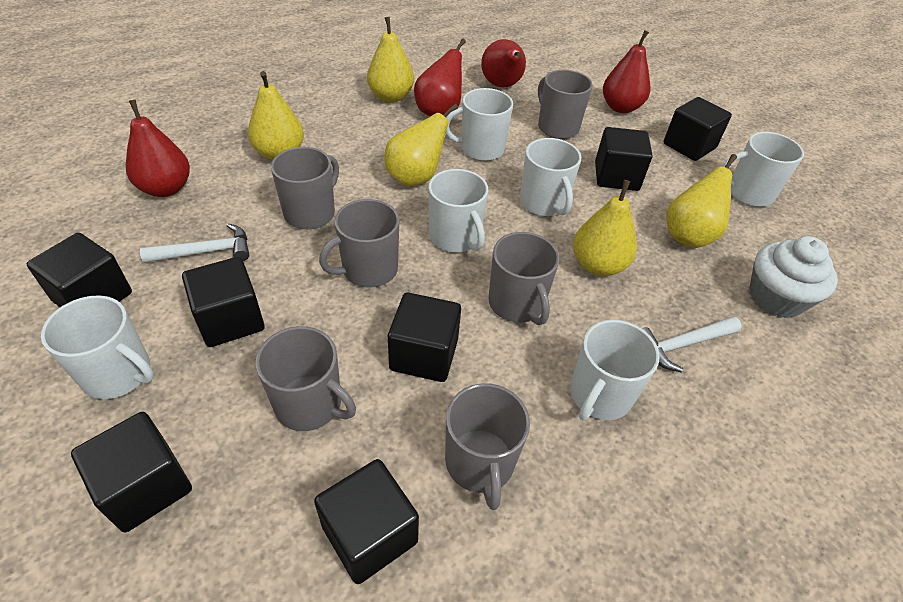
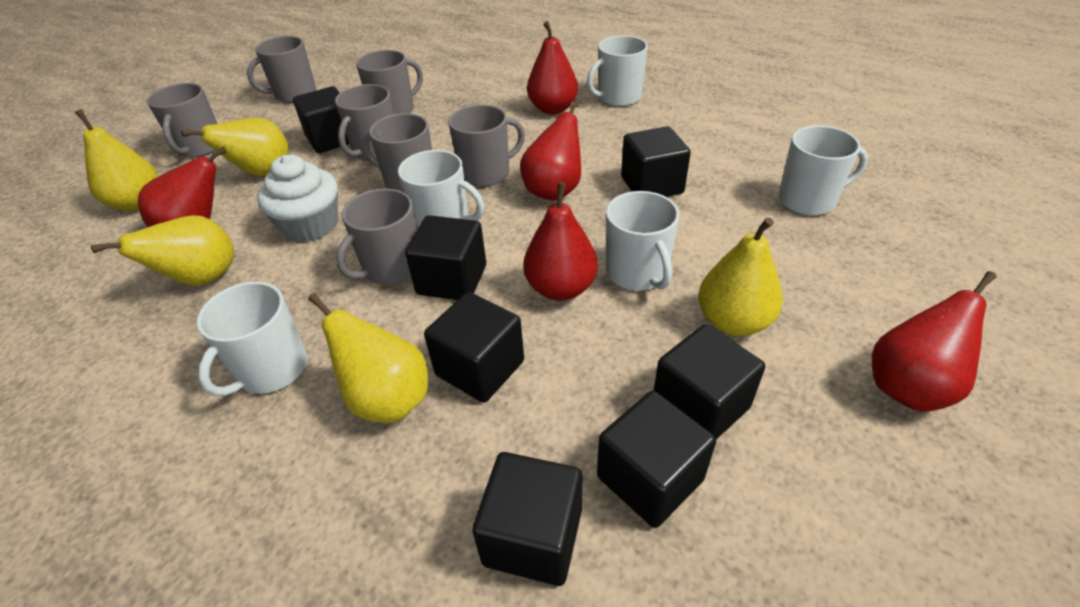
grey mug: 6 -> 7
red pear: 4 -> 5
white hammer: 2 -> 0
white mug: 6 -> 5

